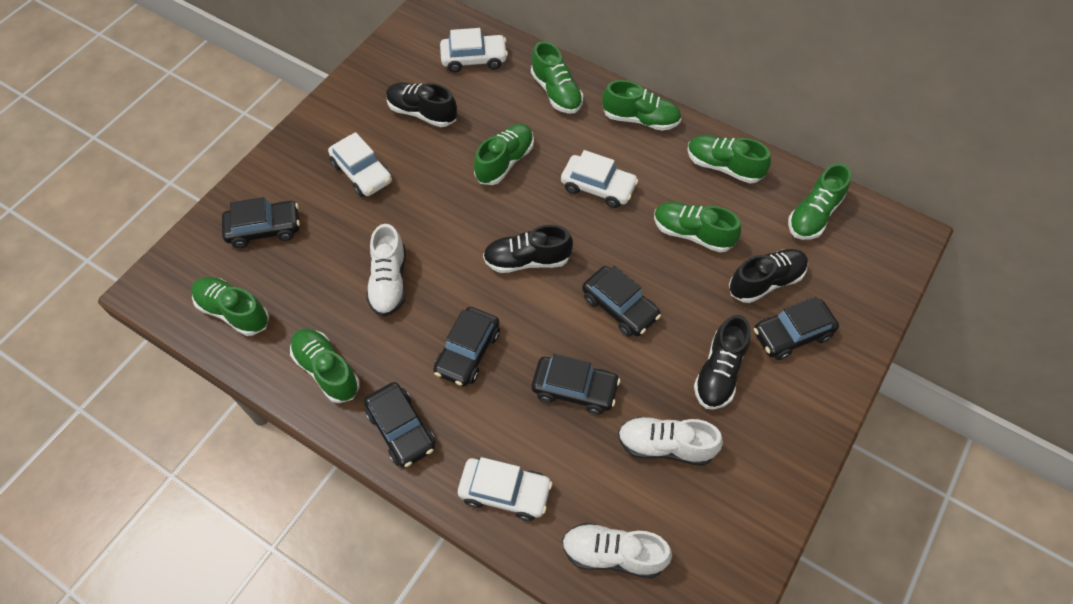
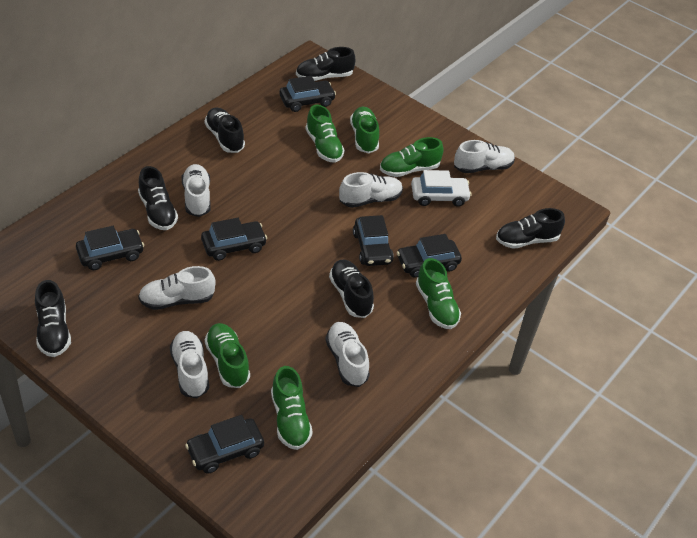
black shoe: 4 -> 6
green shoe: 8 -> 6
white car: 4 -> 1
white shoe: 3 -> 6

